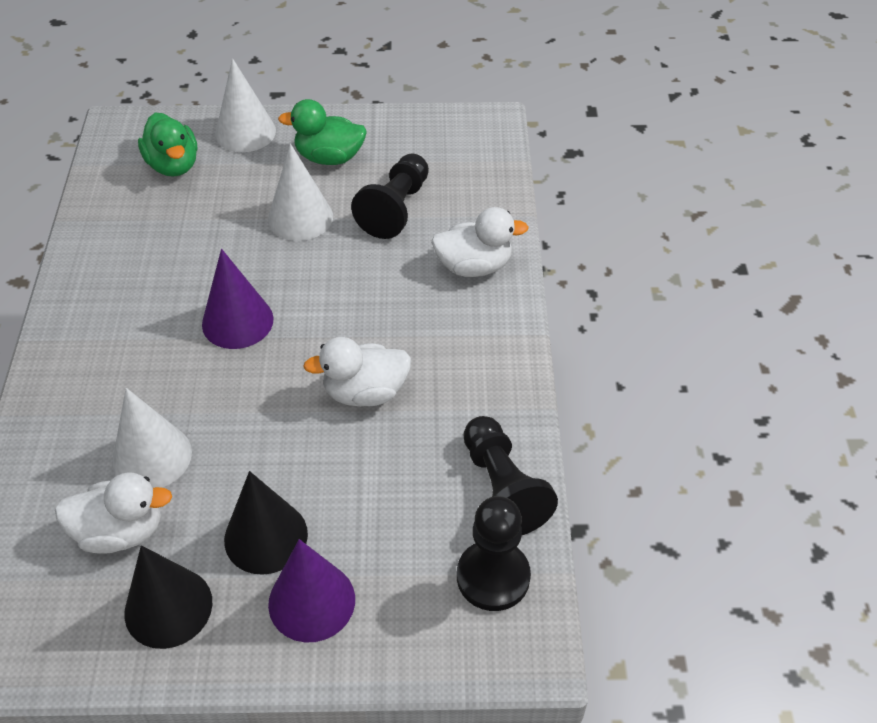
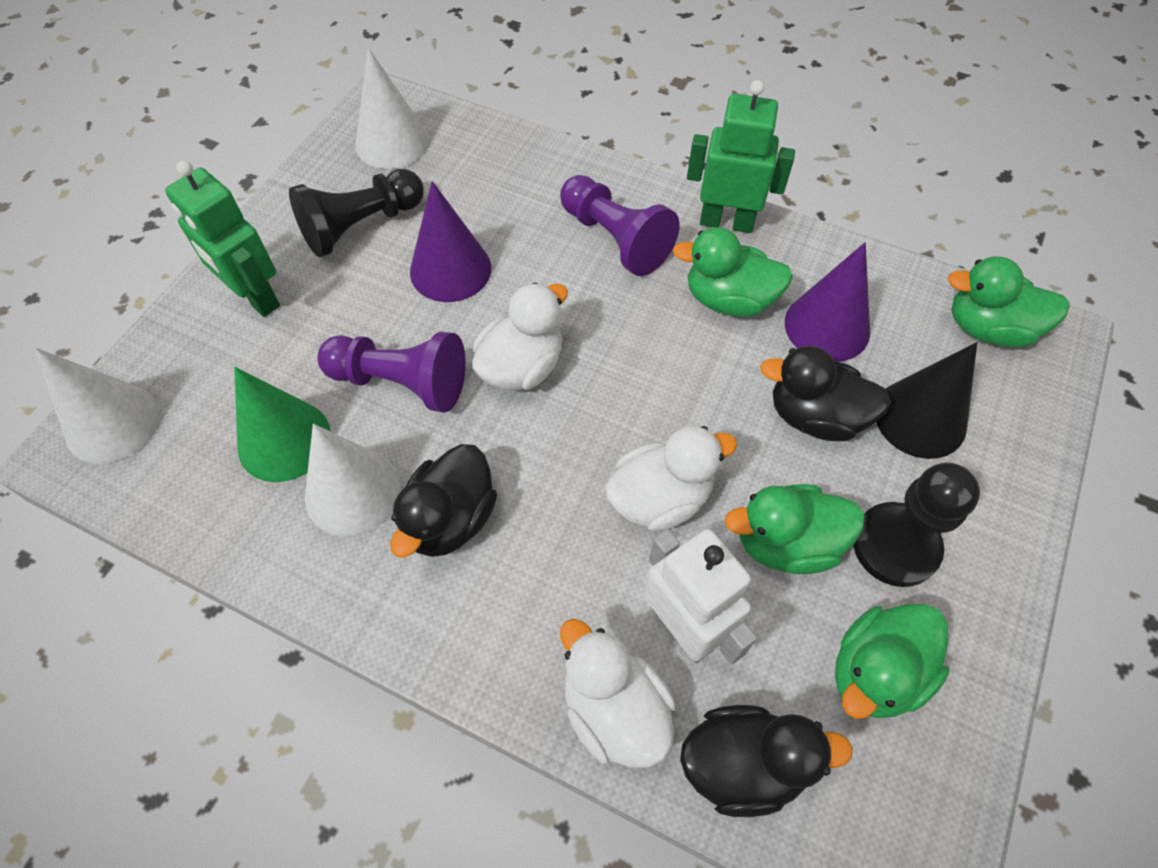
black cone: 2 -> 1
black duck: 0 -> 3
black pawn: 3 -> 2
green cone: 0 -> 1
green duck: 2 -> 4
green robot: 0 -> 2
purple pawn: 0 -> 2
white robot: 0 -> 1

